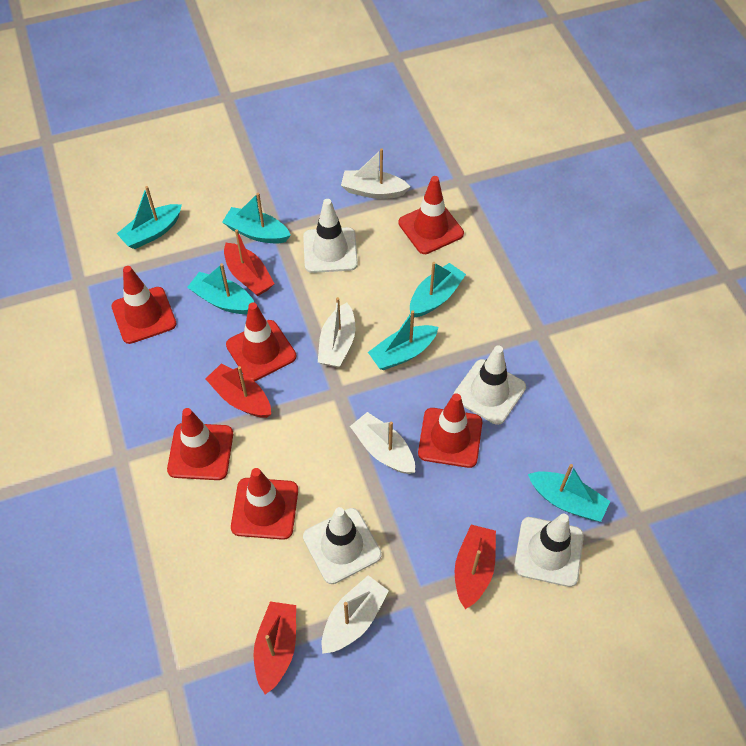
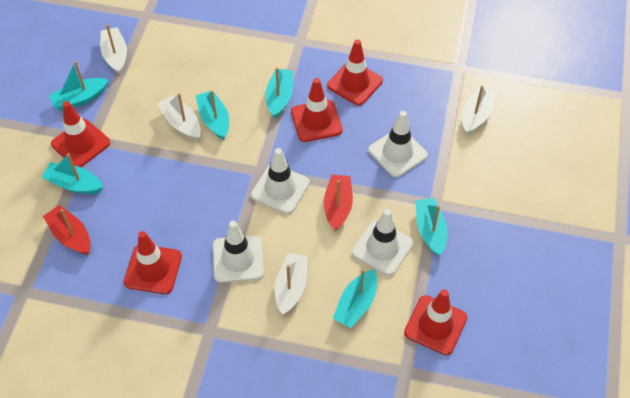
red boat: 4 -> 2
red traffic cone: 6 -> 5

